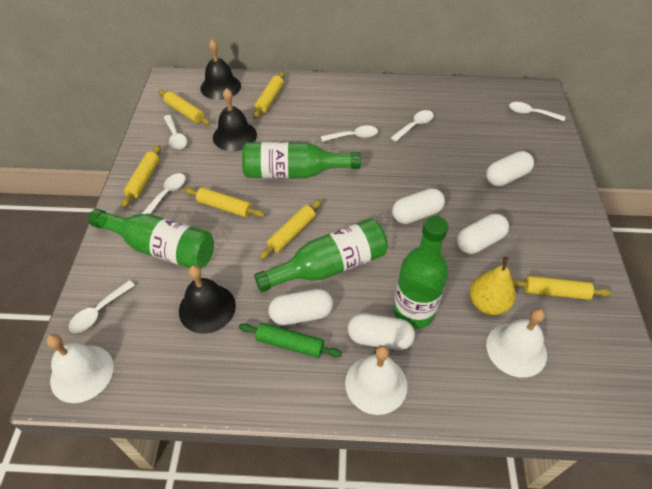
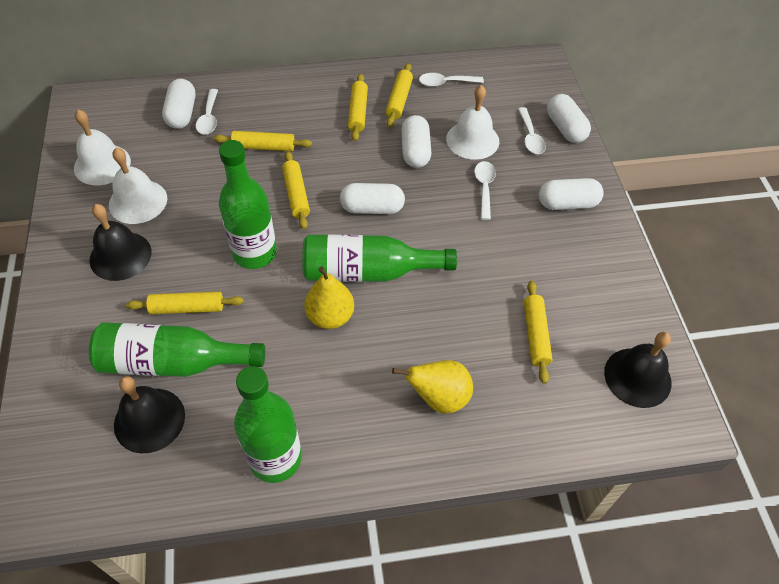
green rolling pin: 1 -> 0
white spoon: 6 -> 4
yellow pear: 1 -> 2

